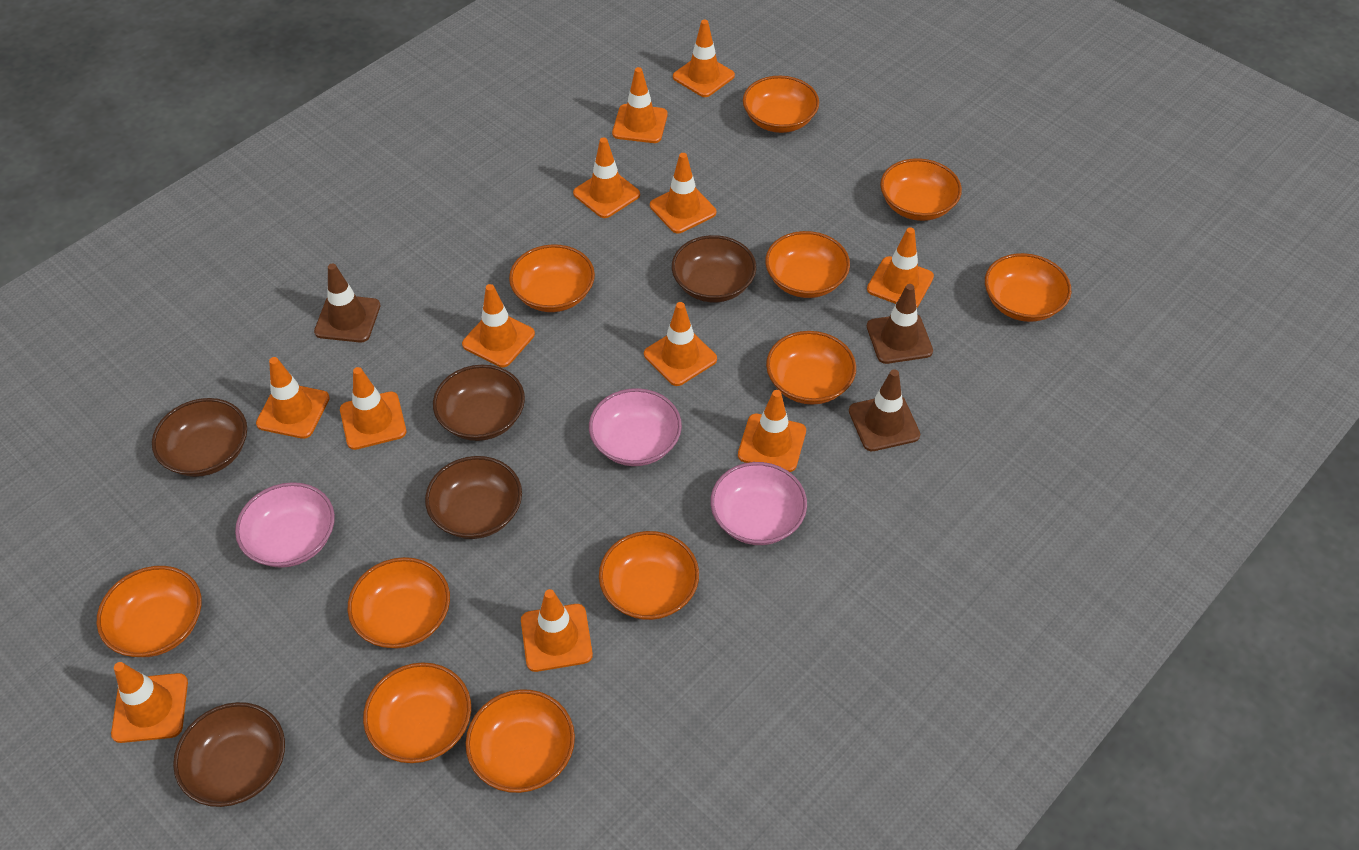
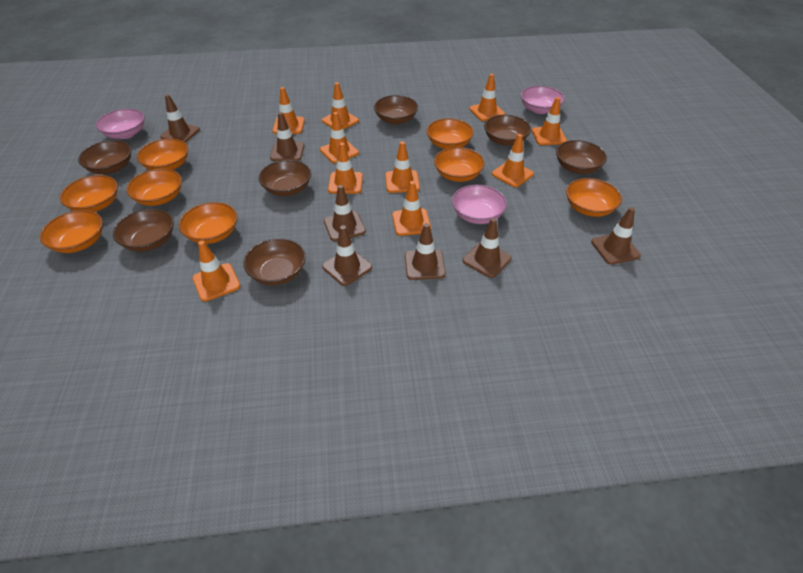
brown bowl: 5 -> 7
brown traffic cone: 3 -> 7
orange bowl: 11 -> 8
orange traffic cone: 12 -> 10

